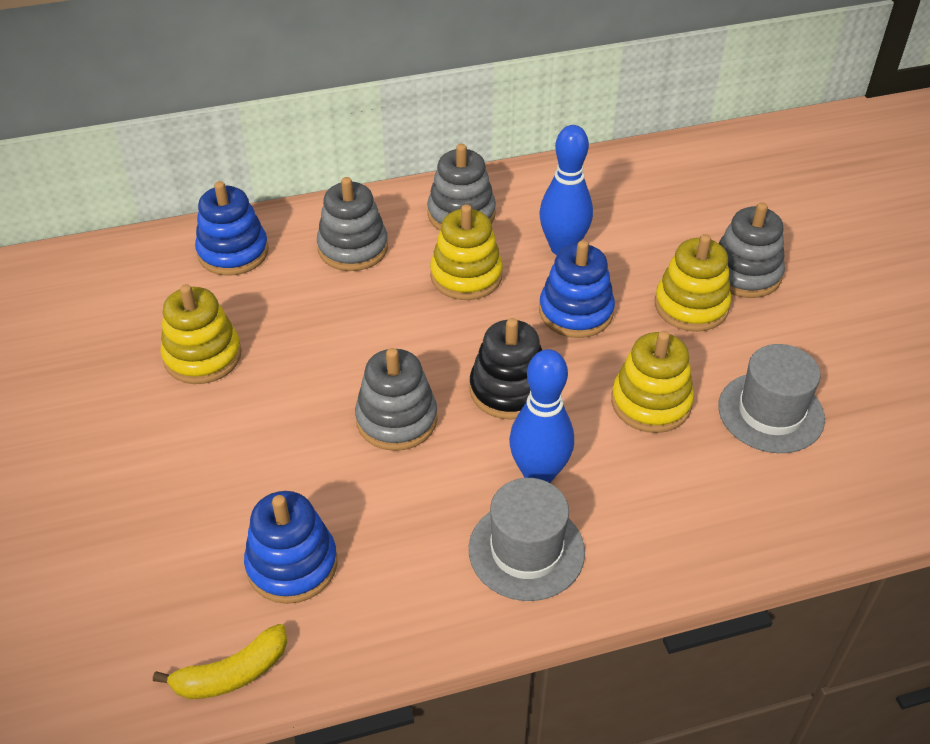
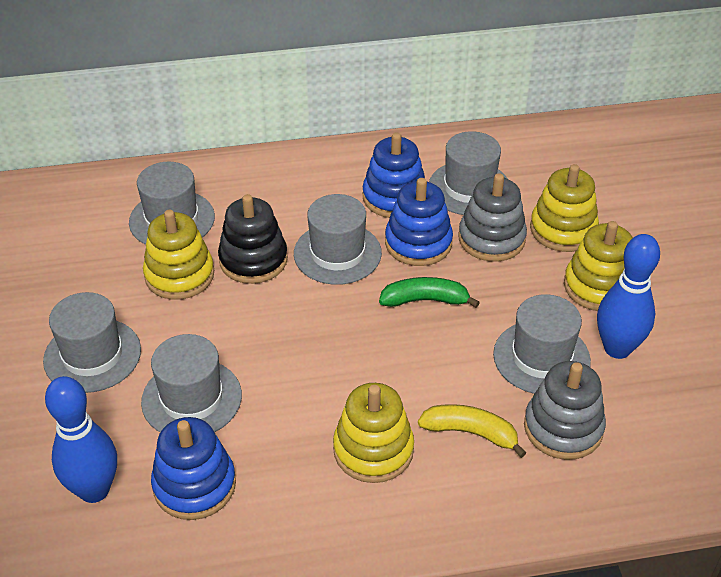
green banana: 0 -> 1
grey hat: 2 -> 6
grey stacking toy: 4 -> 2

